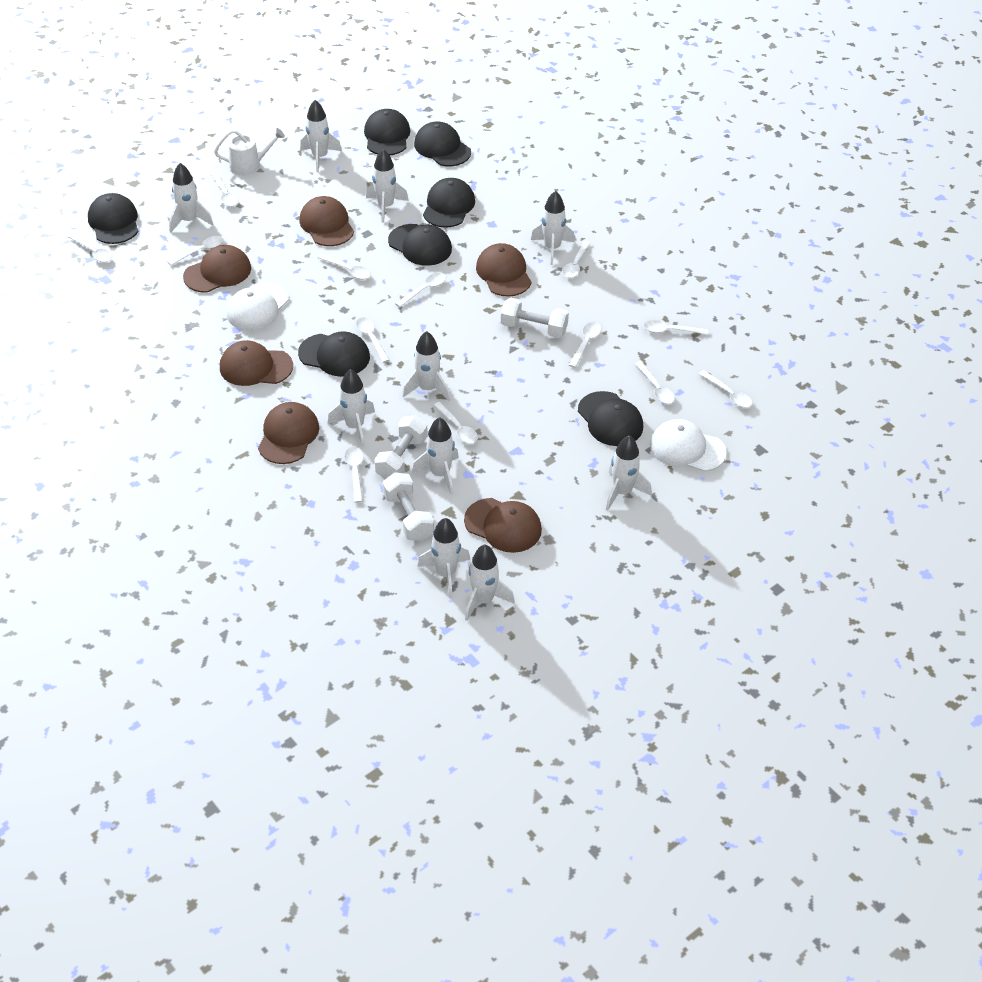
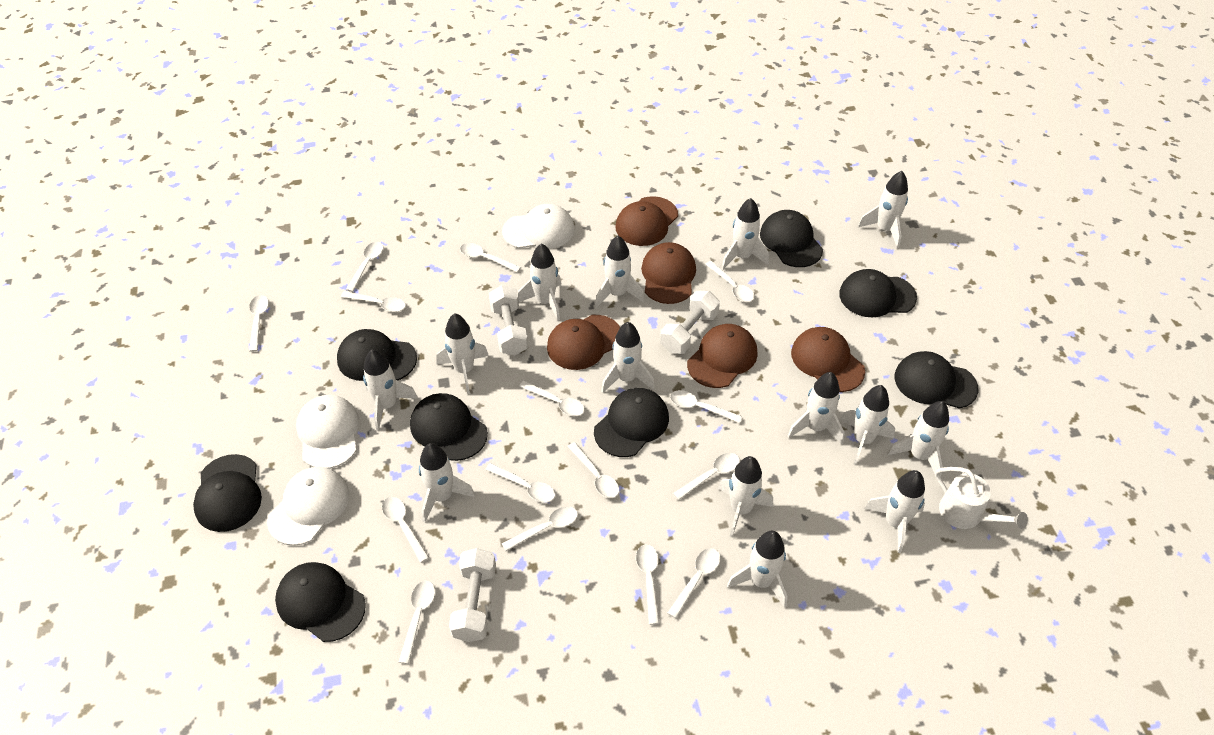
black cap: 7 -> 8
brown cap: 6 -> 5
white cap: 2 -> 3
white rocket: 10 -> 14
white spoon: 13 -> 15

